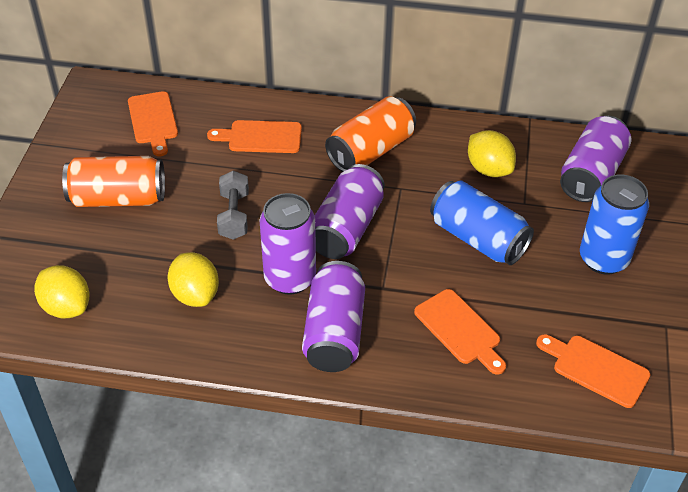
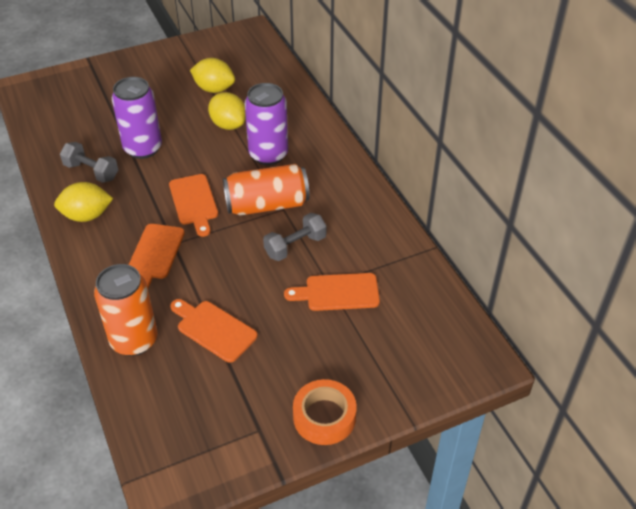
blue can: 2 -> 0
grey dumbbell: 1 -> 2
orange tape: 0 -> 1
purple can: 4 -> 2

